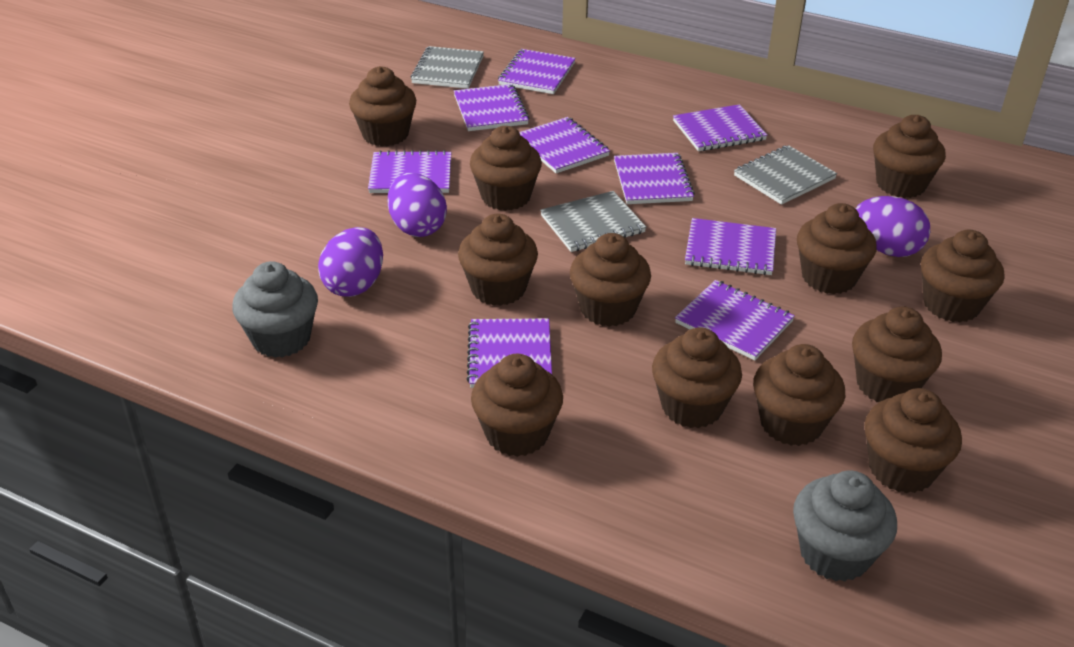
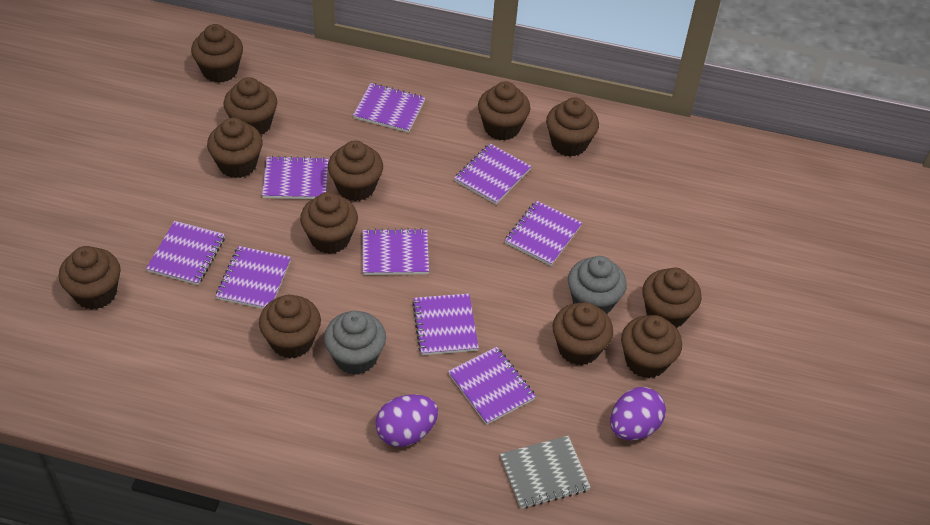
grey notebook: 3 -> 1
purple egg: 3 -> 2

